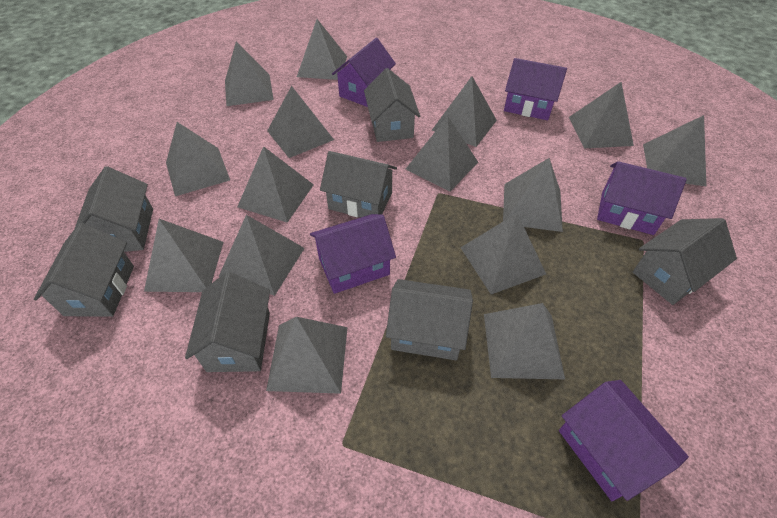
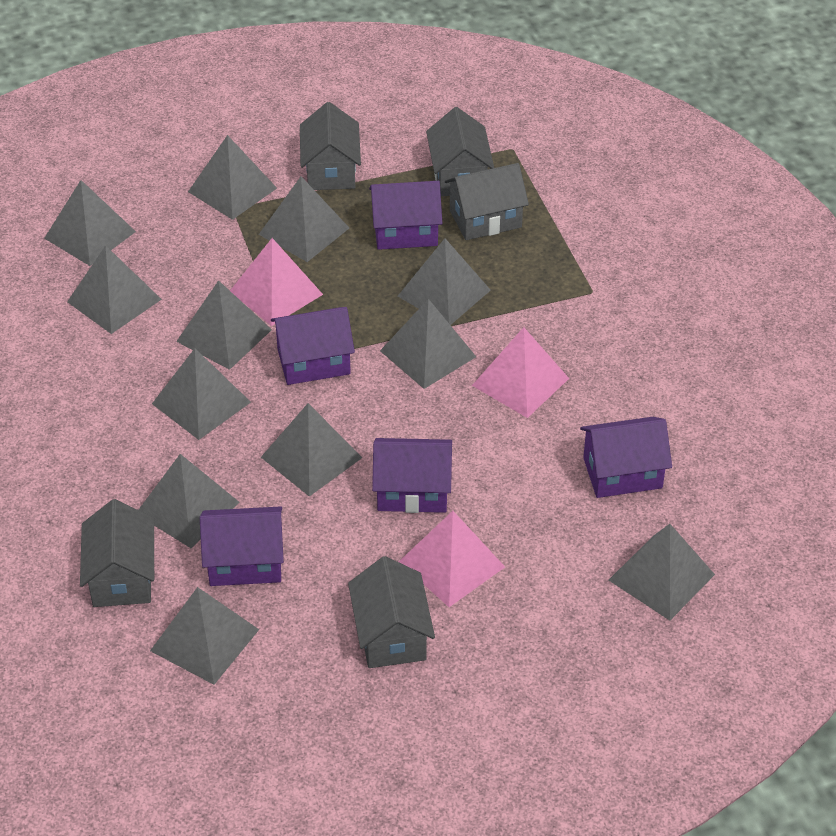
grey house: 7 -> 5
grey pyramid: 15 -> 12
pink pyramid: 0 -> 3

